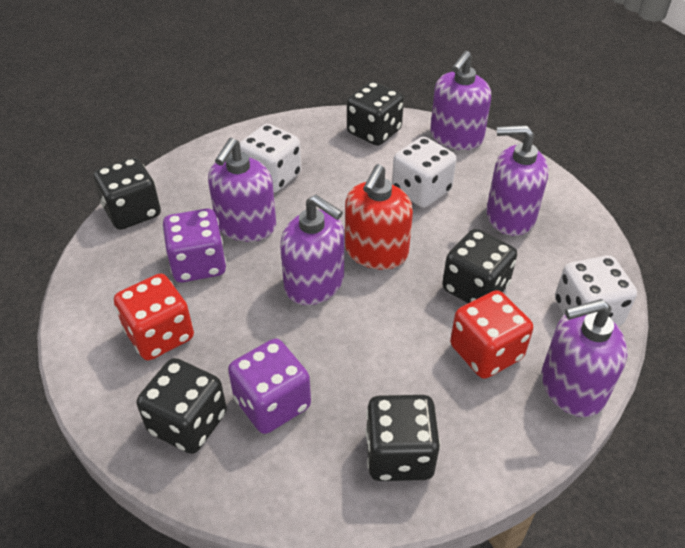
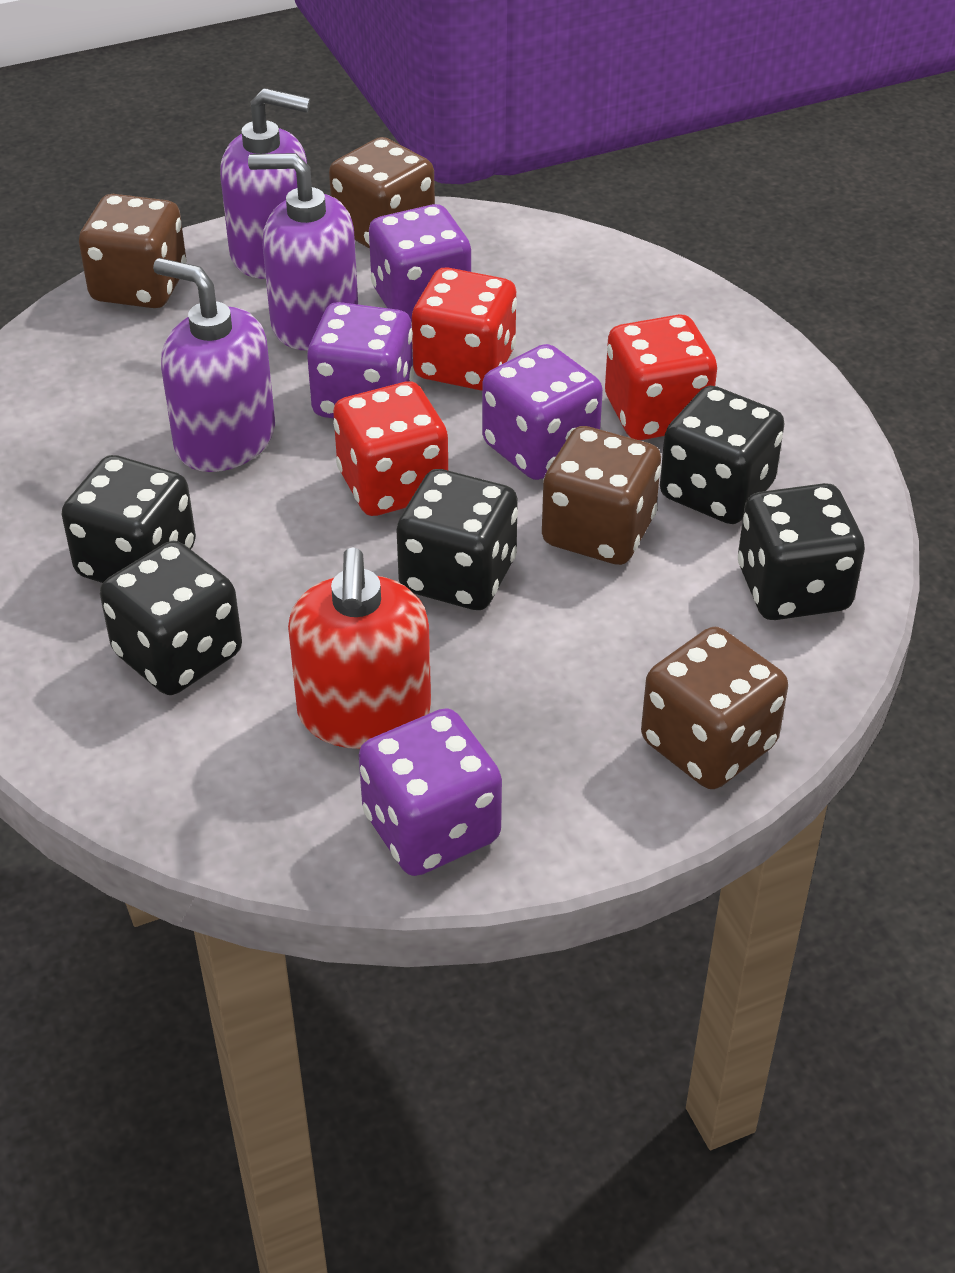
brown dice: 0 -> 4
purple dice: 2 -> 4
purple soap dispenser: 5 -> 3
red dice: 2 -> 3
white dice: 3 -> 0

